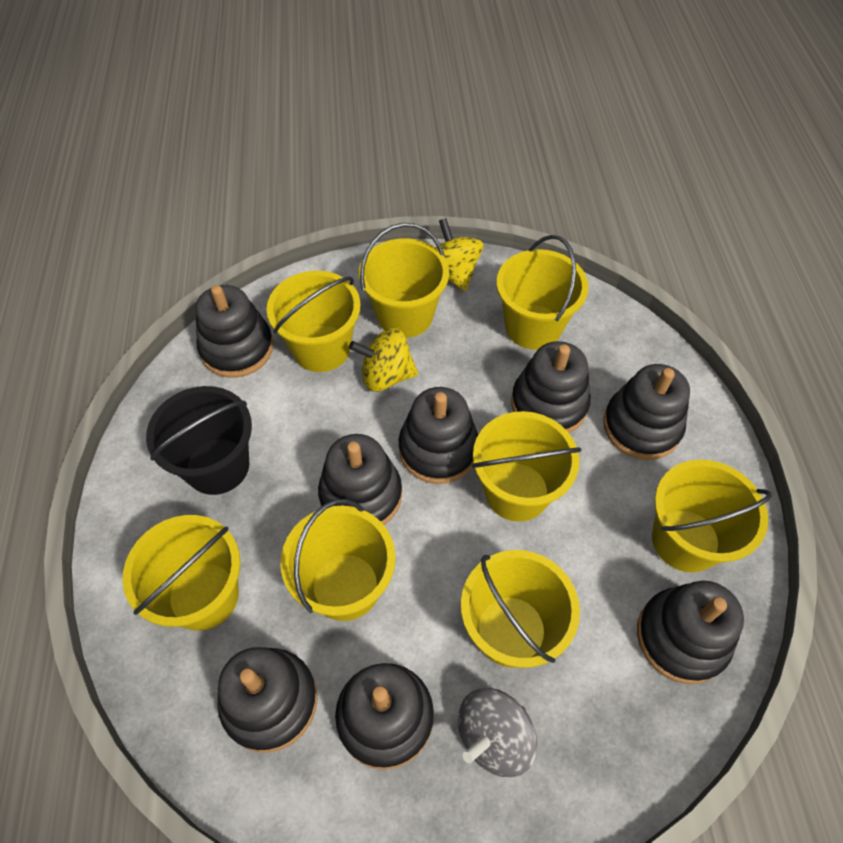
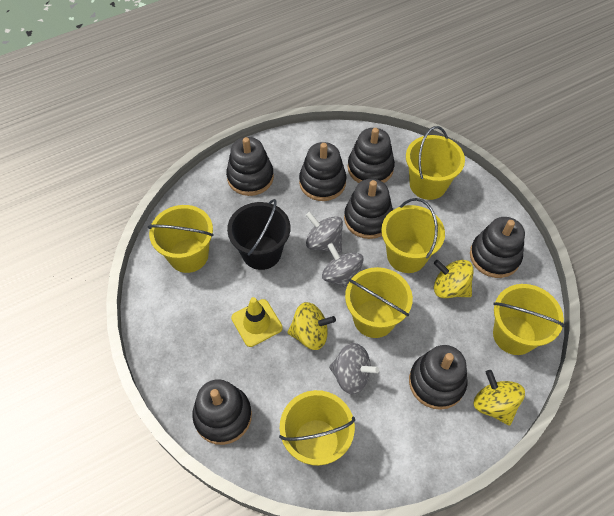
black stacking toy: 8 -> 7
grey spinning top: 1 -> 3
yellow bucket: 8 -> 6
yellow spinning top: 2 -> 3
yellow traffic cone: 0 -> 1

